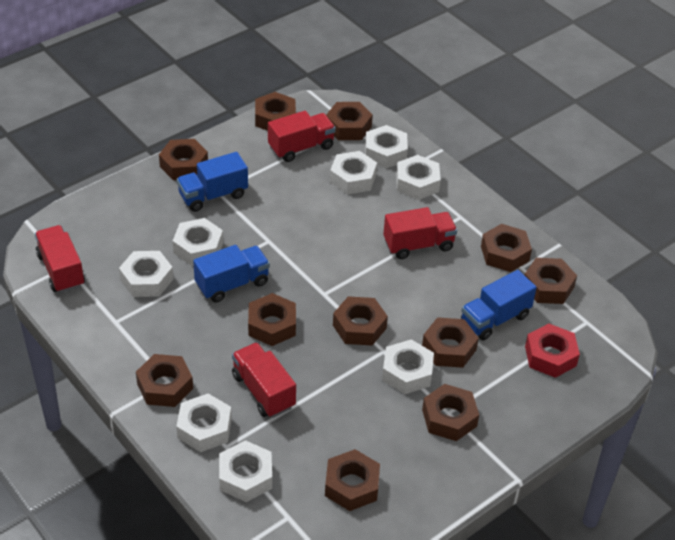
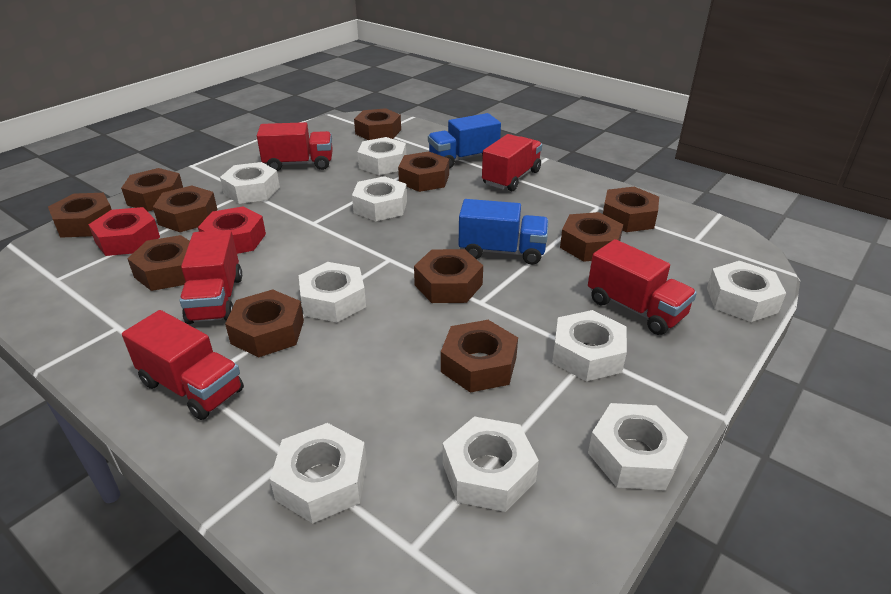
blue truck: 3 -> 2
red nut: 1 -> 2
red truck: 4 -> 5
white nut: 8 -> 9

